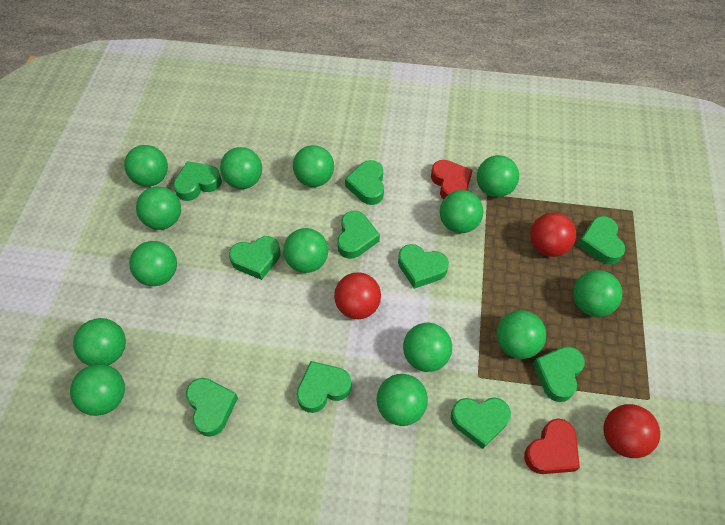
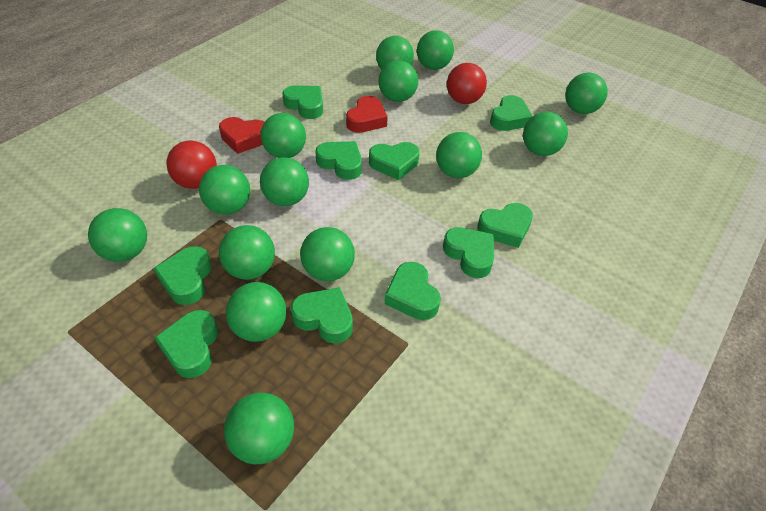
red ball: 3 -> 2

